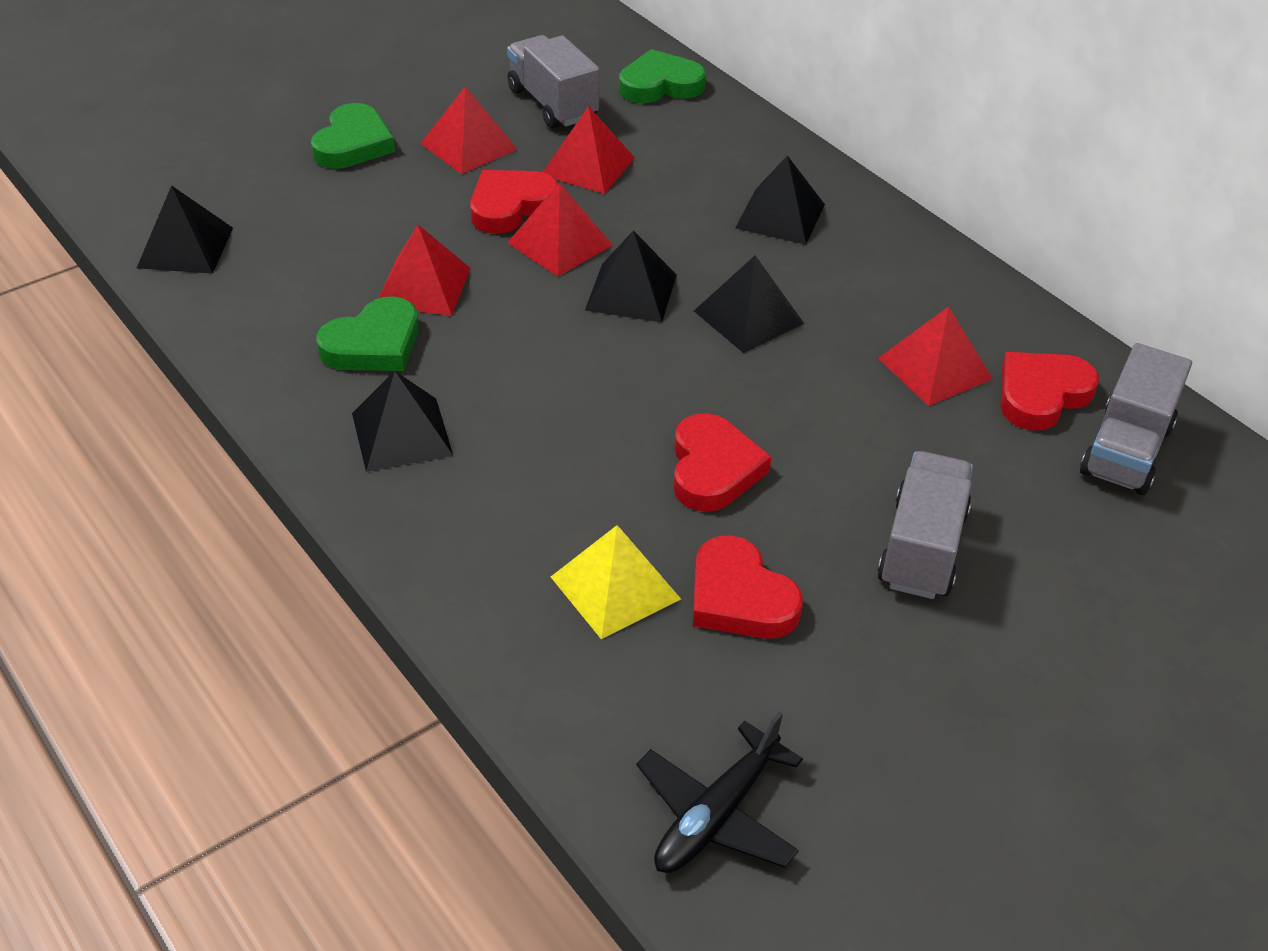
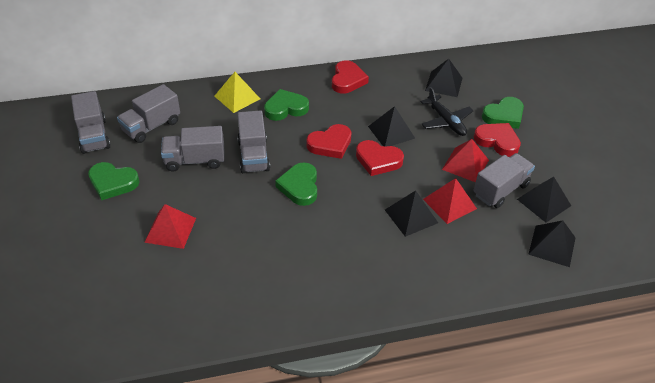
green heart: 3 -> 4
grey truck: 3 -> 5
red pyramid: 5 -> 3

